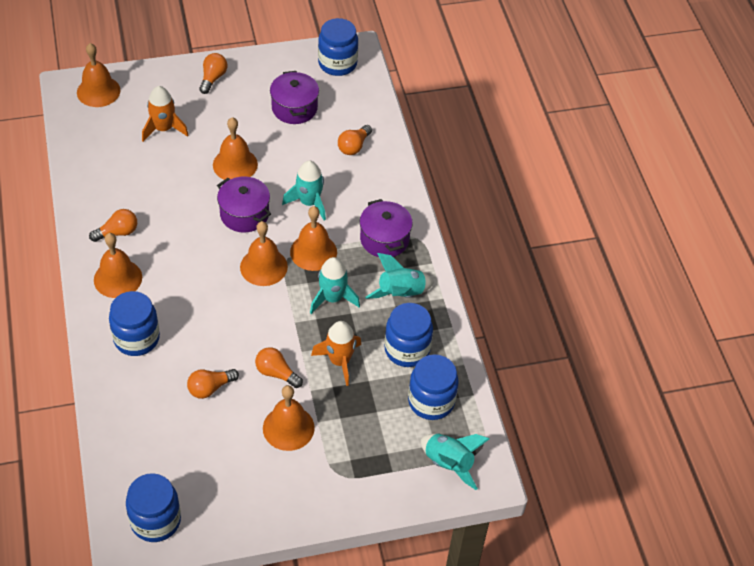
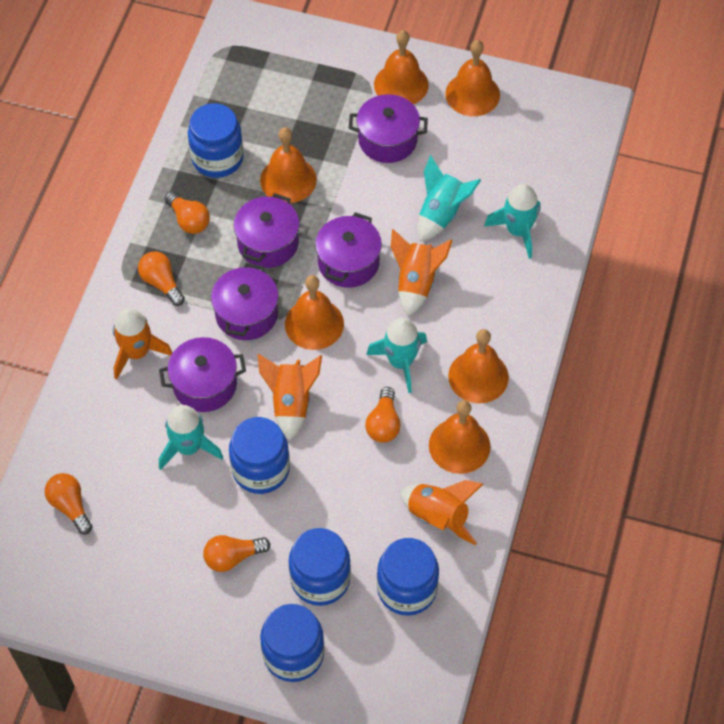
orange rocket: 2 -> 4
purple pot: 3 -> 5

